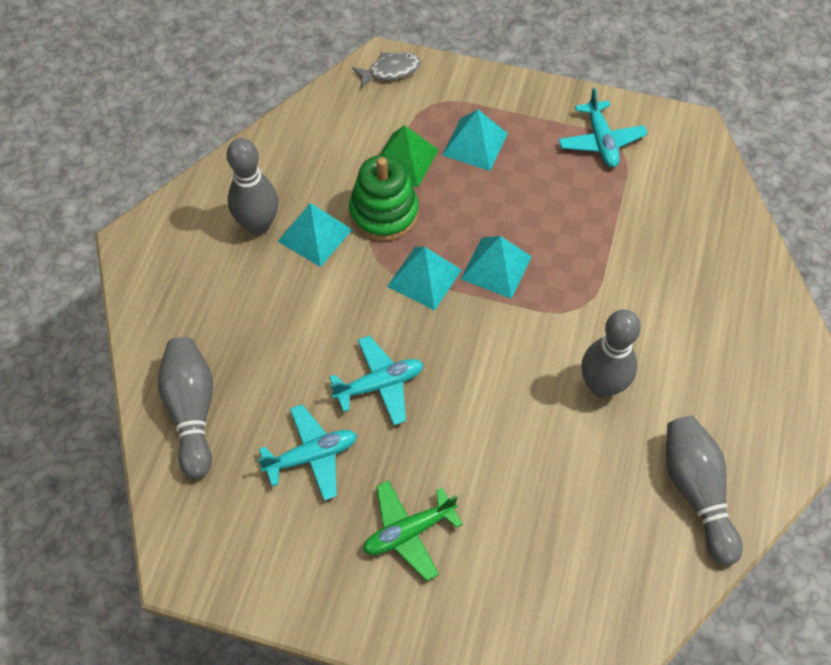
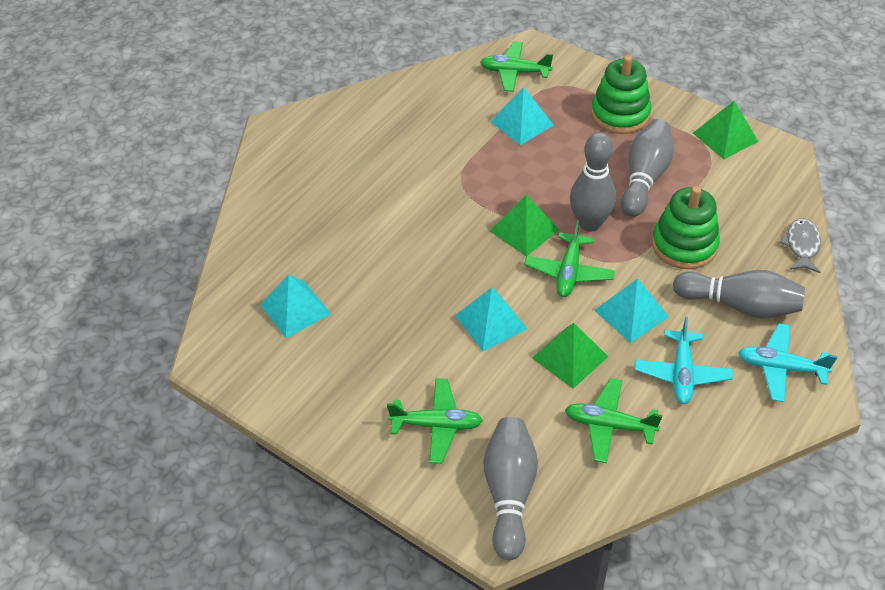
green plane: 1 -> 4
green pyramid: 1 -> 3
green stacking toy: 1 -> 2
turquoise plane: 3 -> 2

